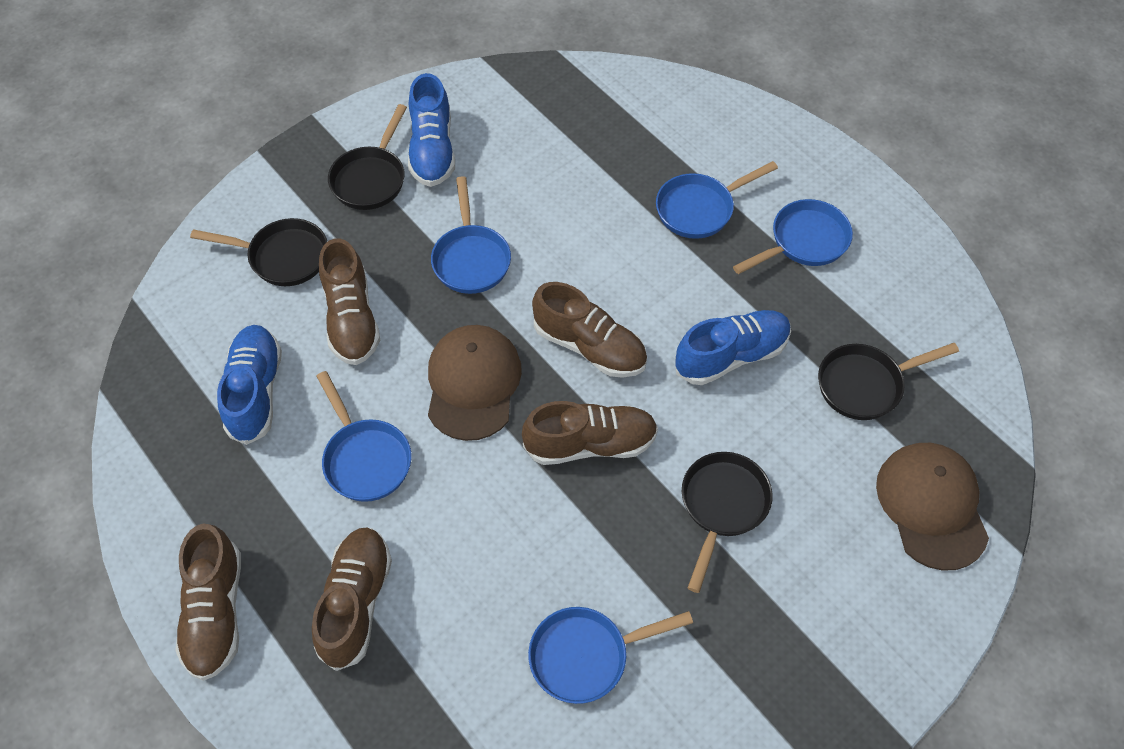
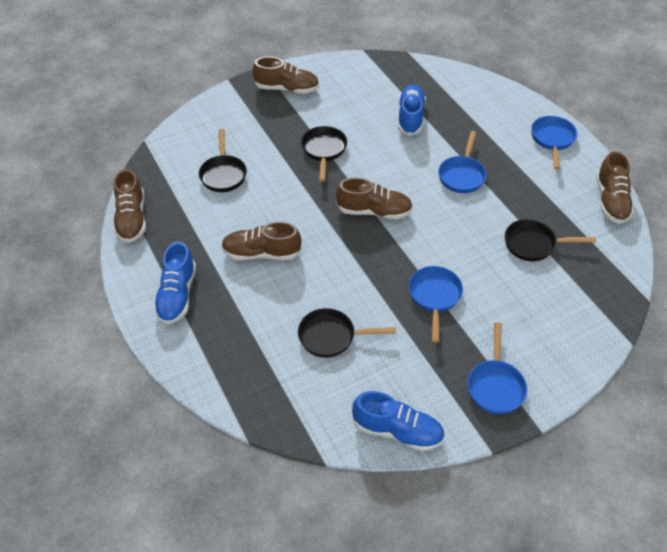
blue pan: 5 -> 4
brown cap: 2 -> 0

